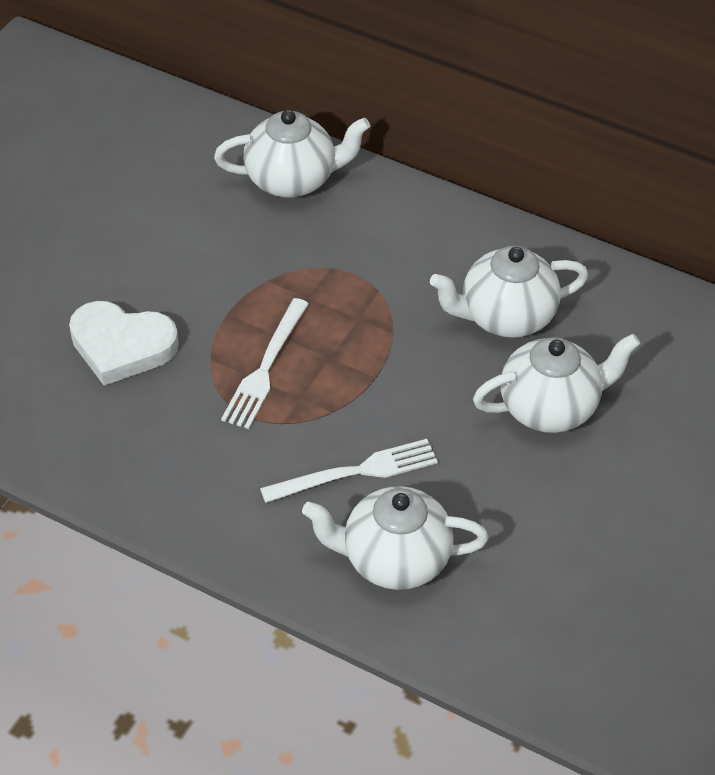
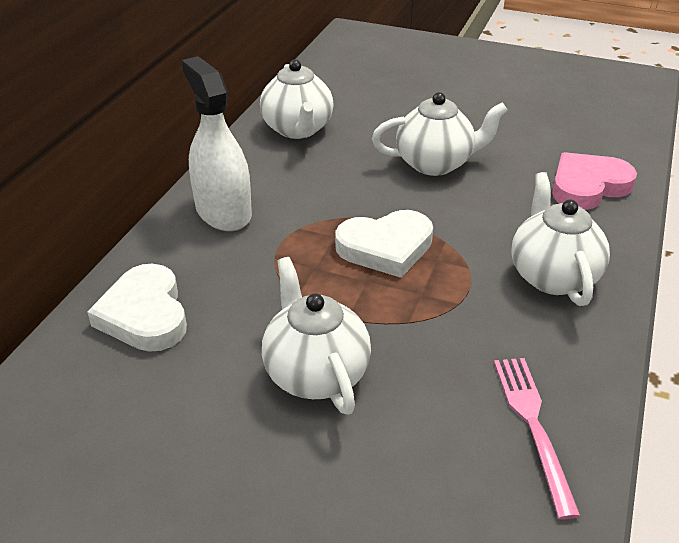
pink fork: 0 -> 1
pink heart: 0 -> 1
white fork: 2 -> 0
white heart: 1 -> 2
white spray bottle: 0 -> 1

